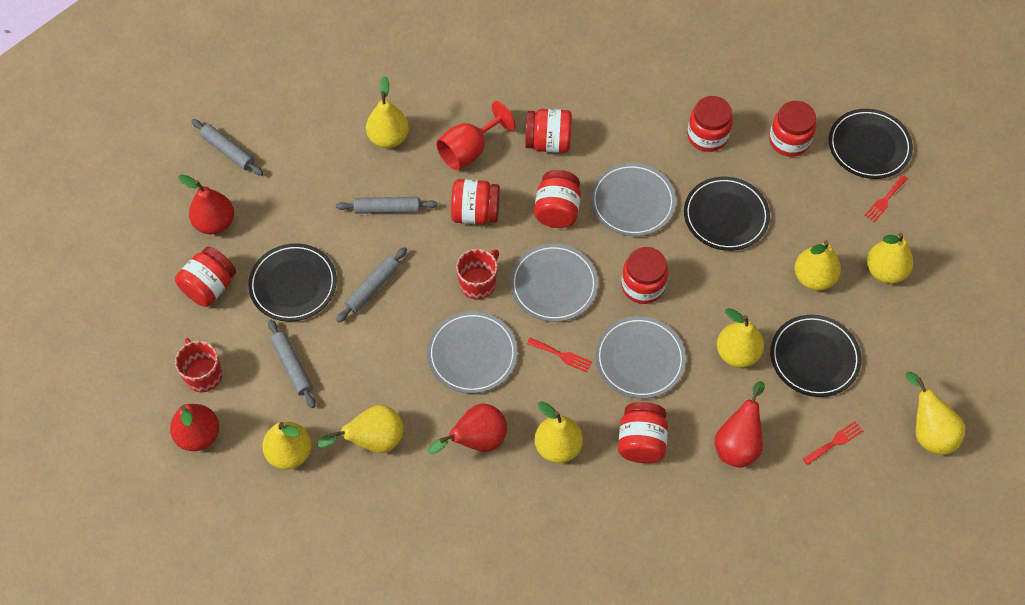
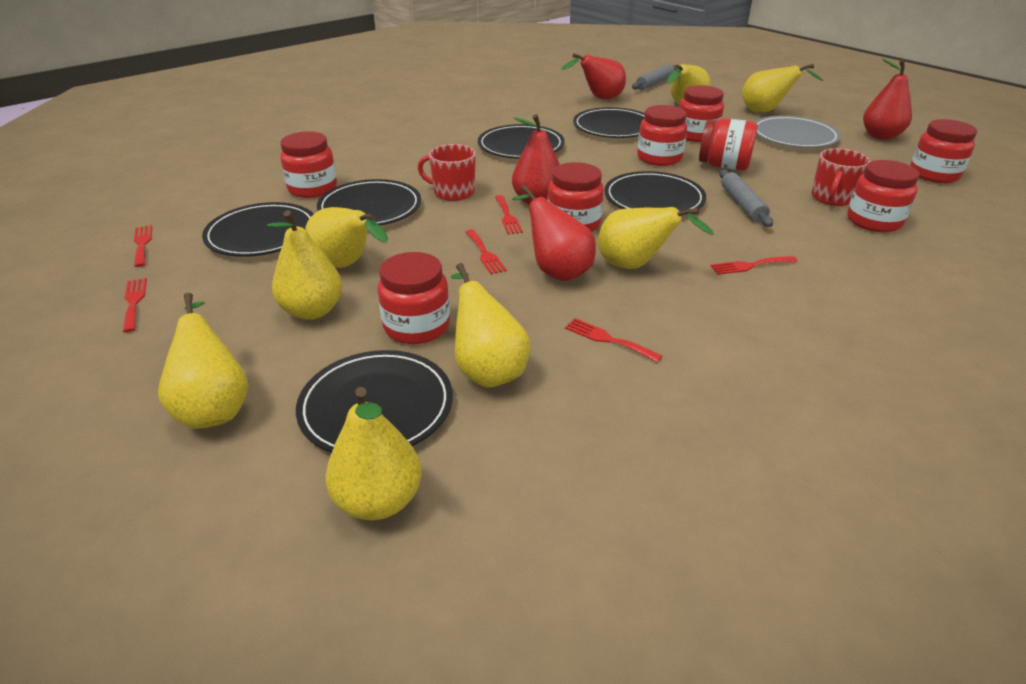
black plate: 4 -> 6
grey plate: 4 -> 1
grey rolling pin: 4 -> 2
red fork: 3 -> 6
red goblet: 1 -> 0

